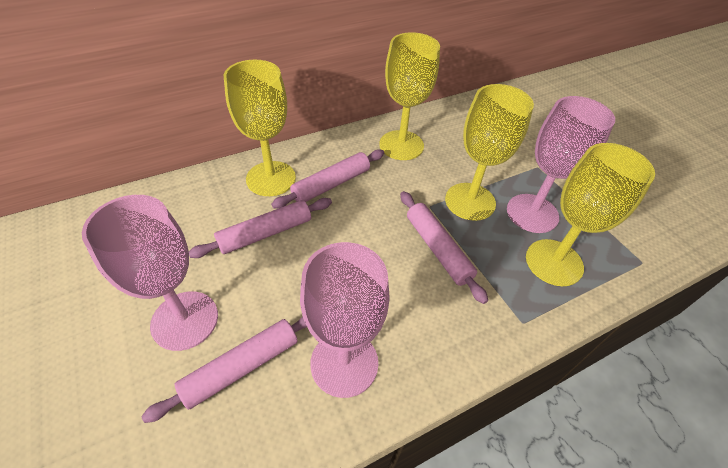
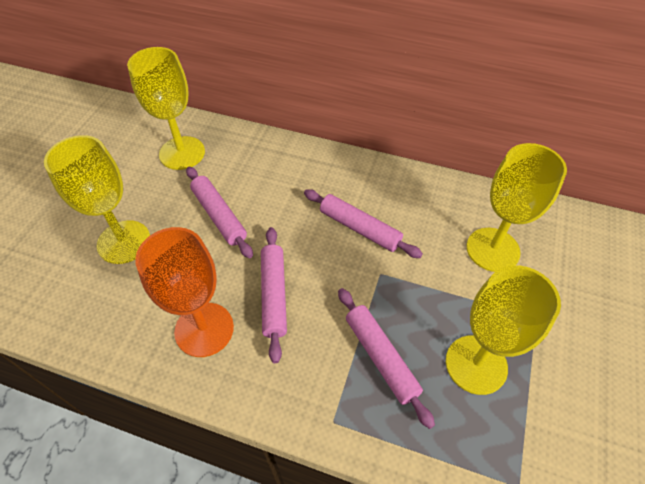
orange goblet: 0 -> 1
pink goblet: 3 -> 0

